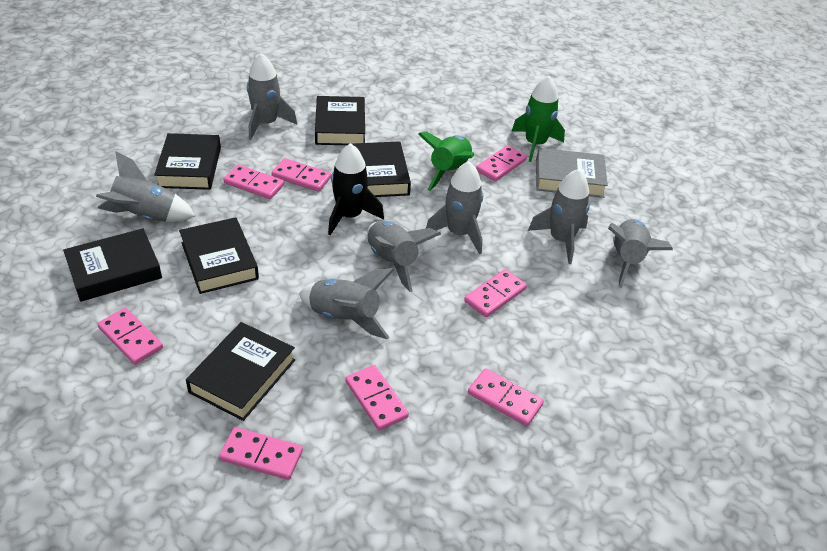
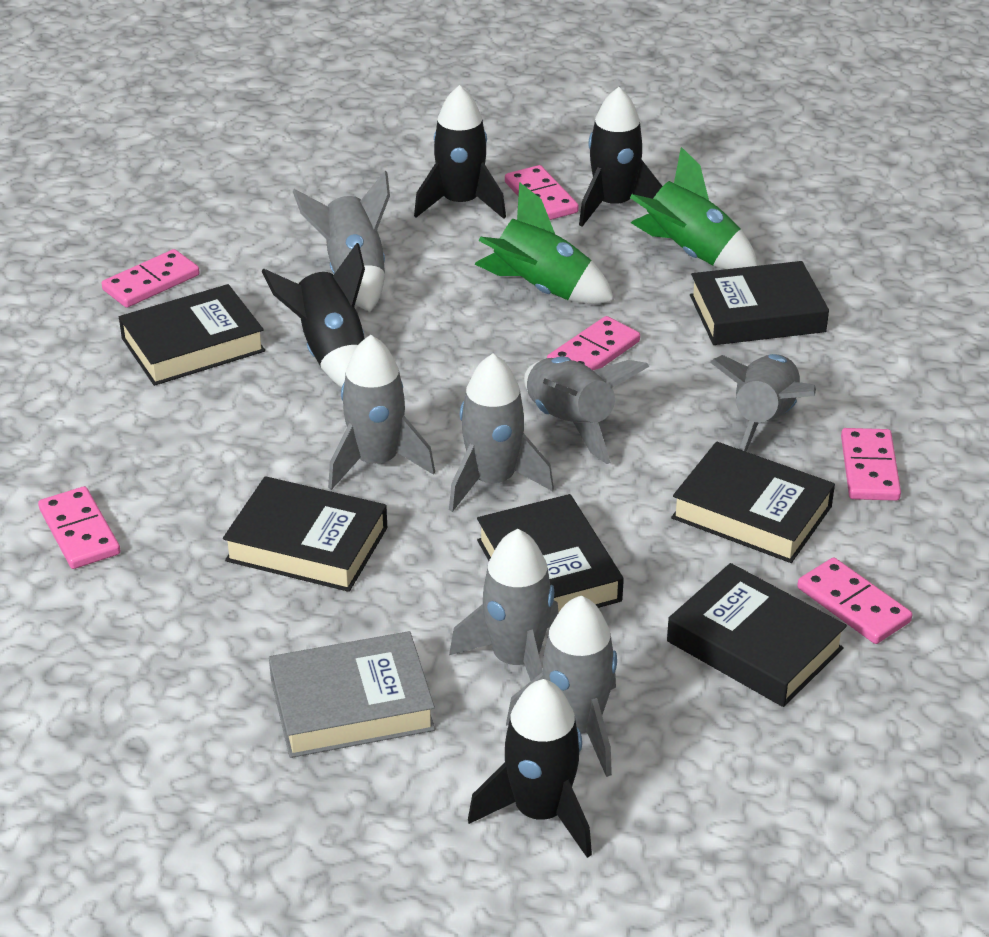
black rocket: 1 -> 4
pink domino: 8 -> 6

